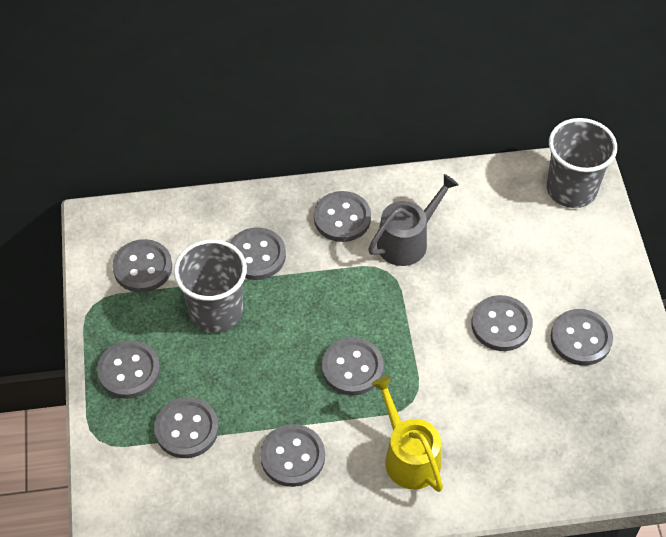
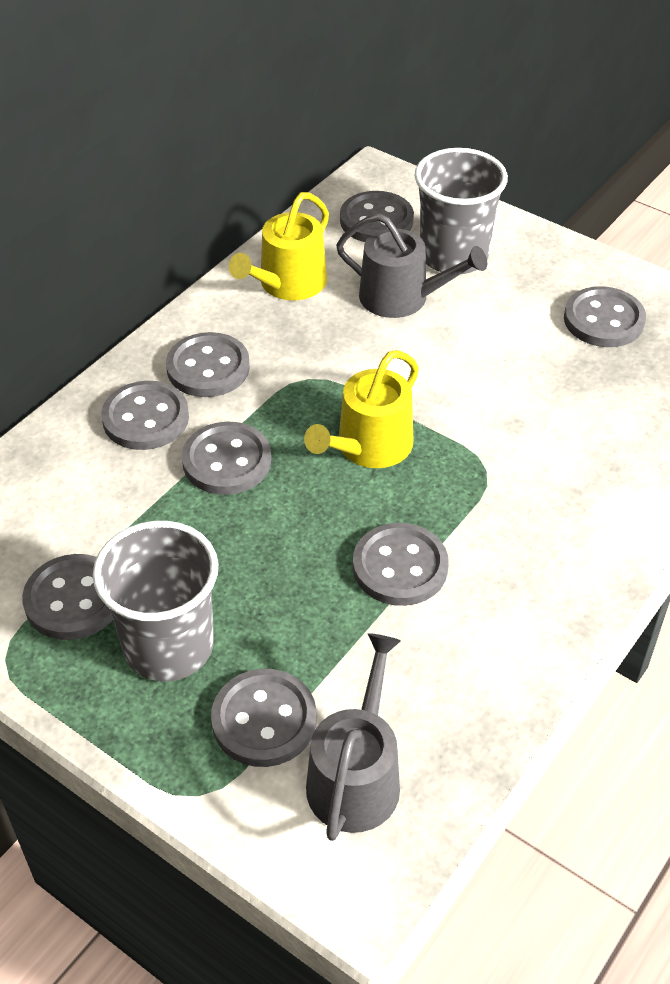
grey button: 9 -> 8
grey watering can: 1 -> 2
yellow watering can: 1 -> 2

